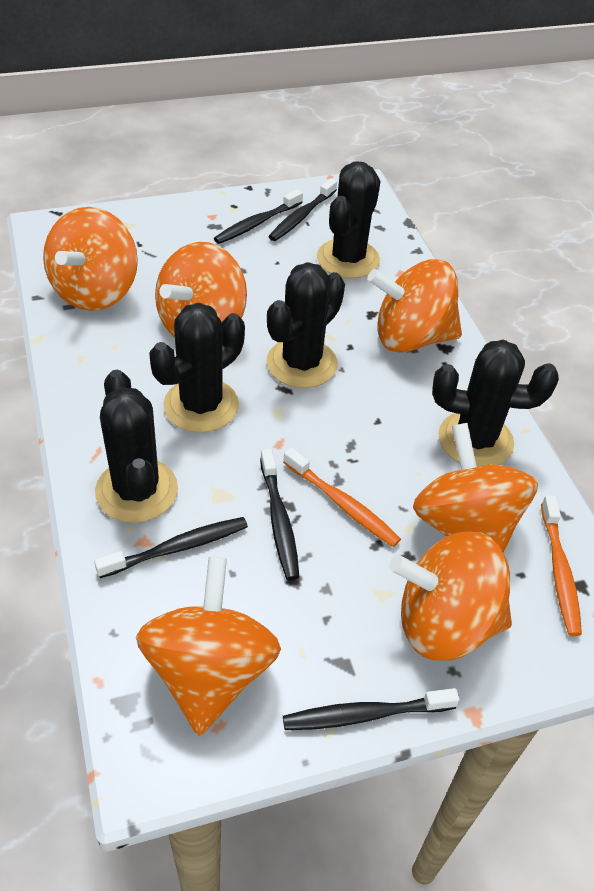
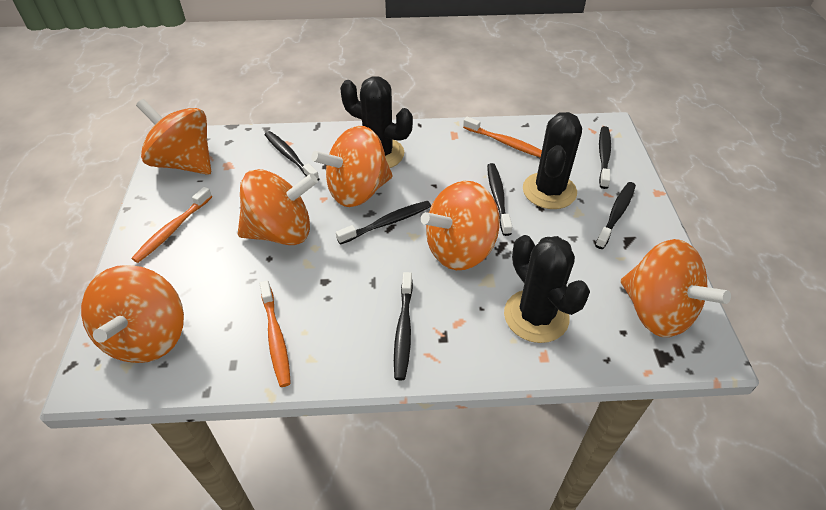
black cactus: 5 -> 3
black toothbrush: 5 -> 6
orange toothbrush: 2 -> 3

